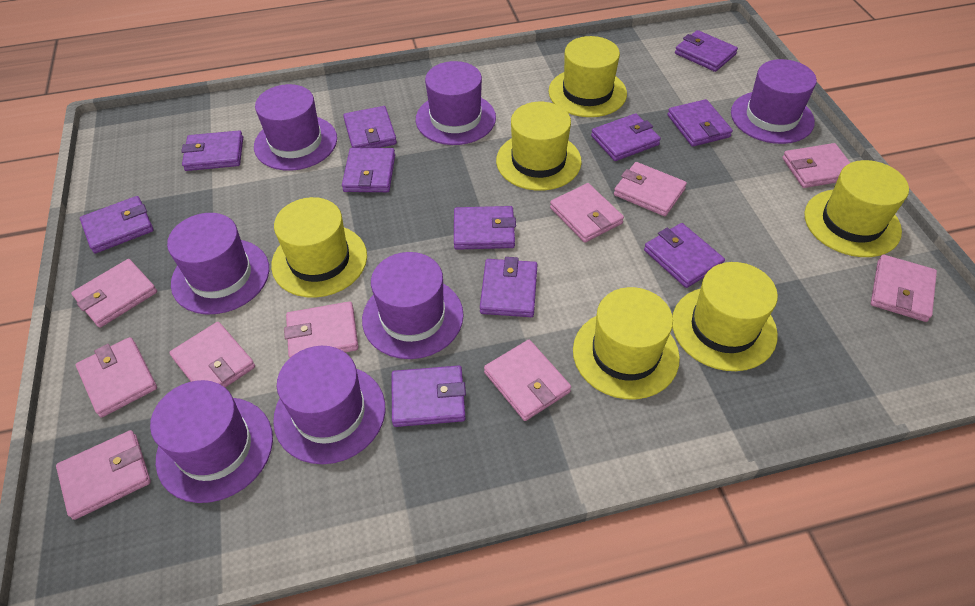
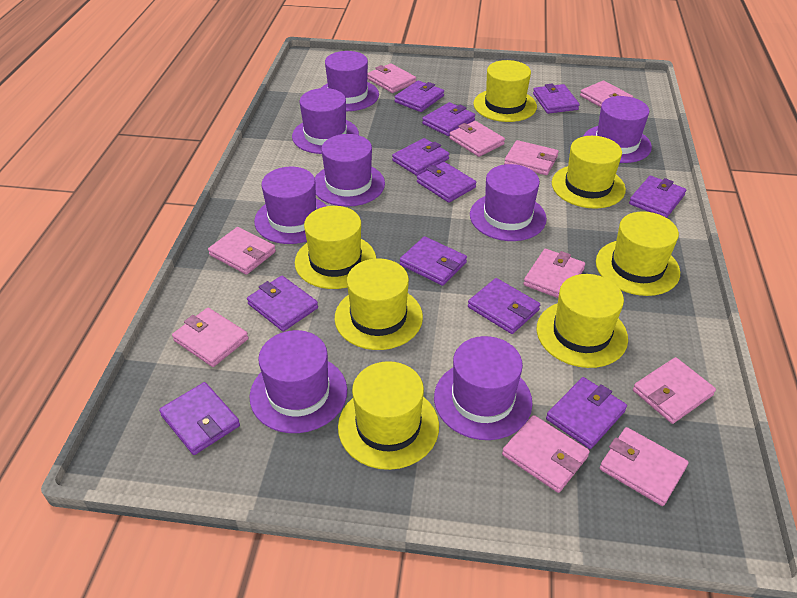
purple hat: 7 -> 8
yellow hat: 6 -> 7

